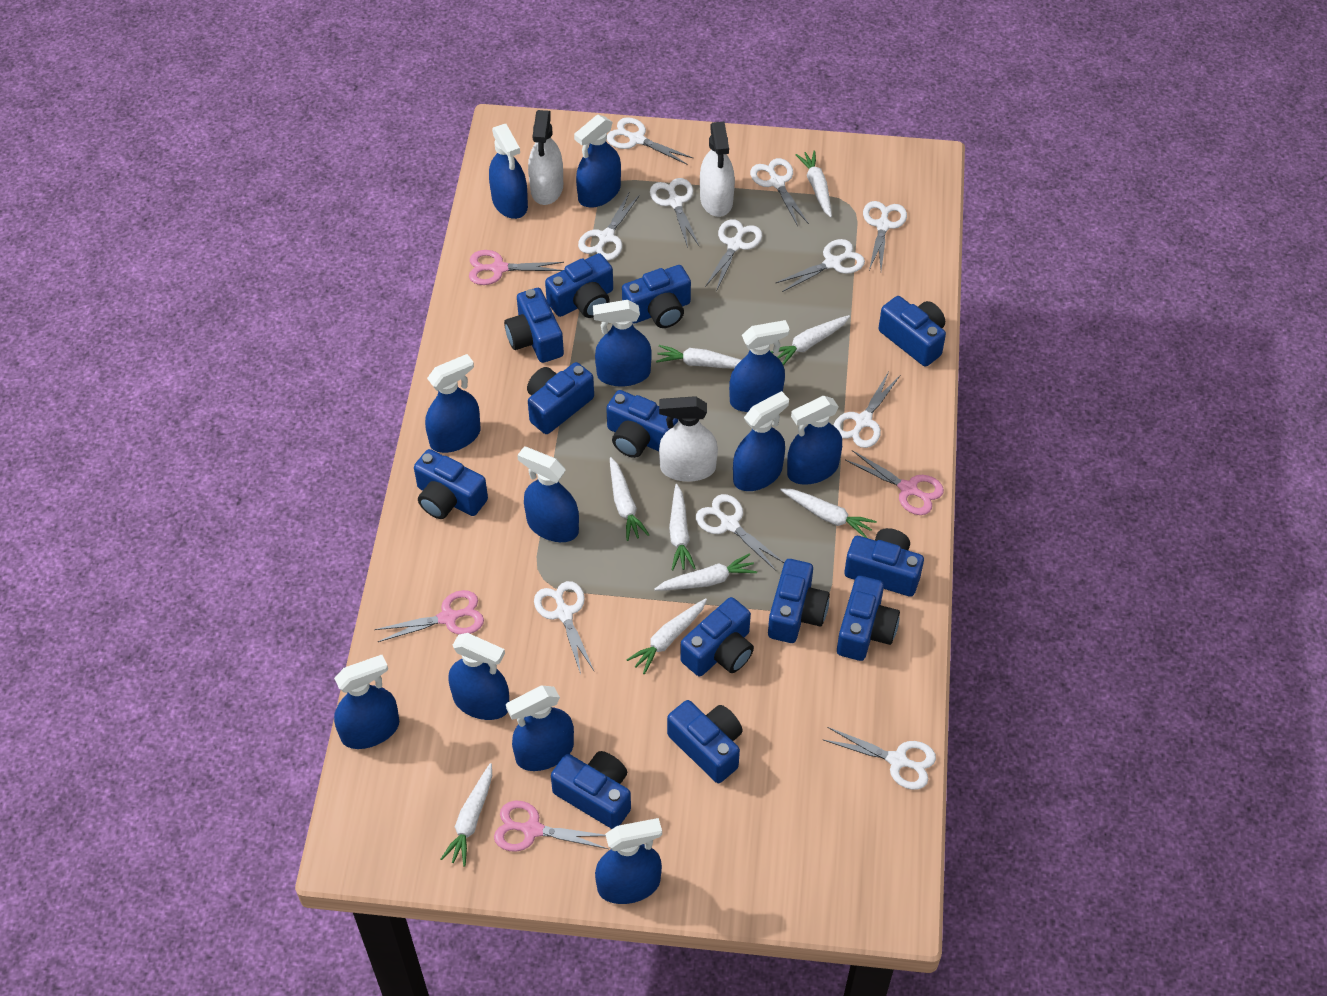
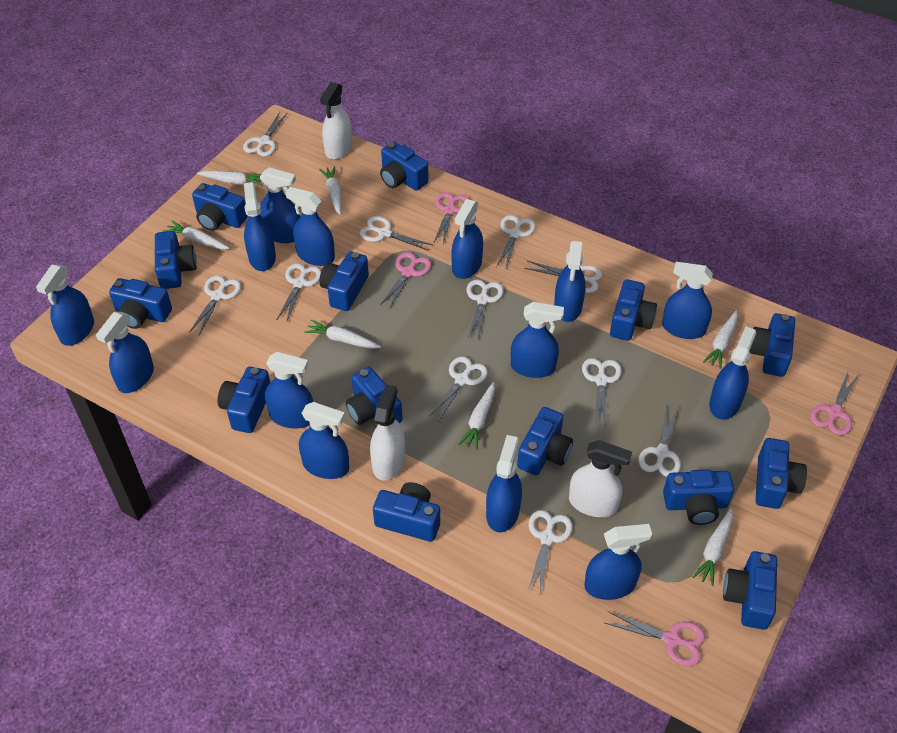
blue camera: 13 -> 14
blue spray bottle: 12 -> 14
white carrot: 9 -> 7

